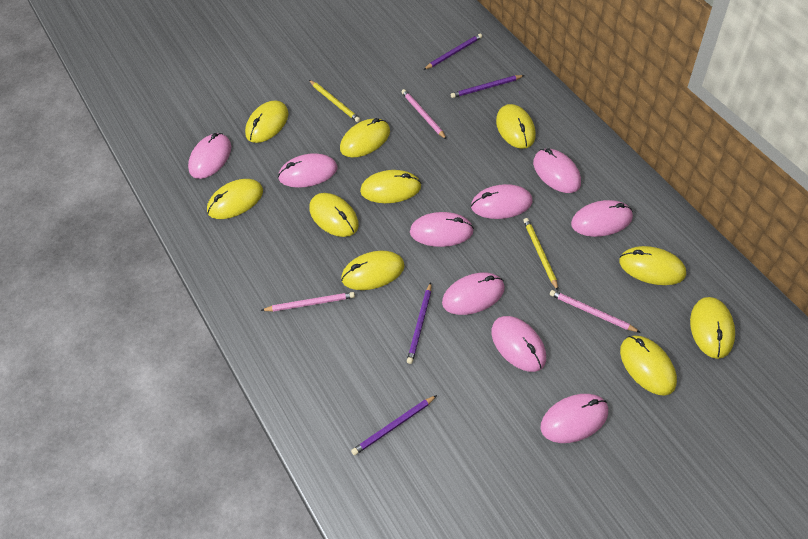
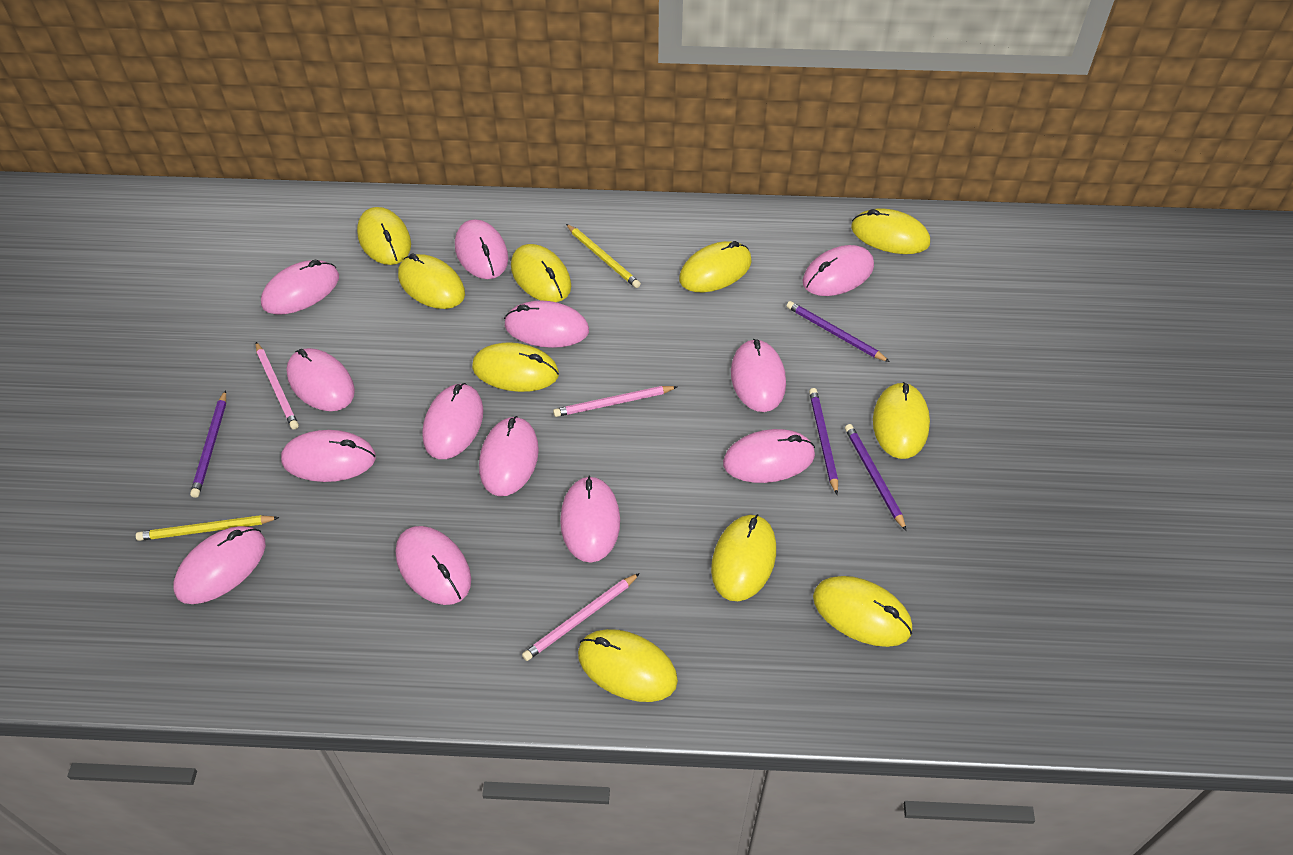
pink mouse: 9 -> 13

